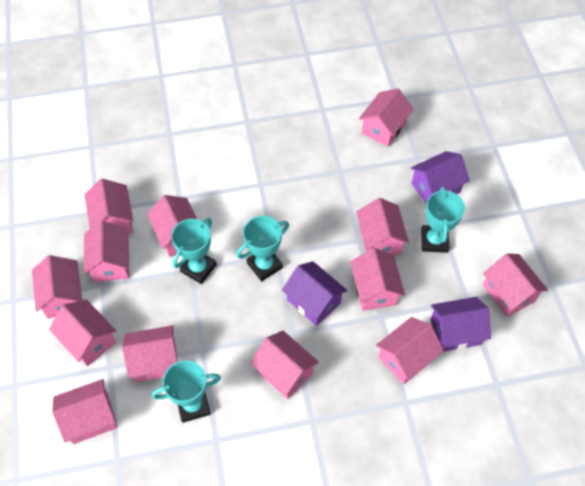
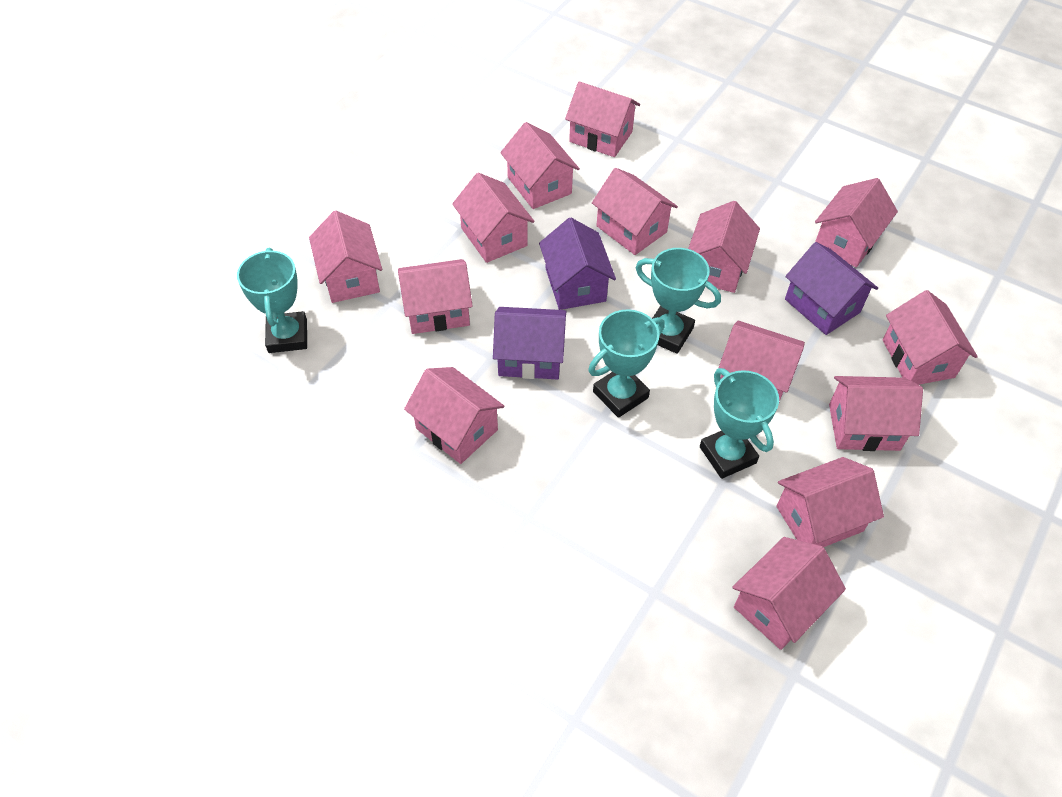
pink house: 13 -> 14

